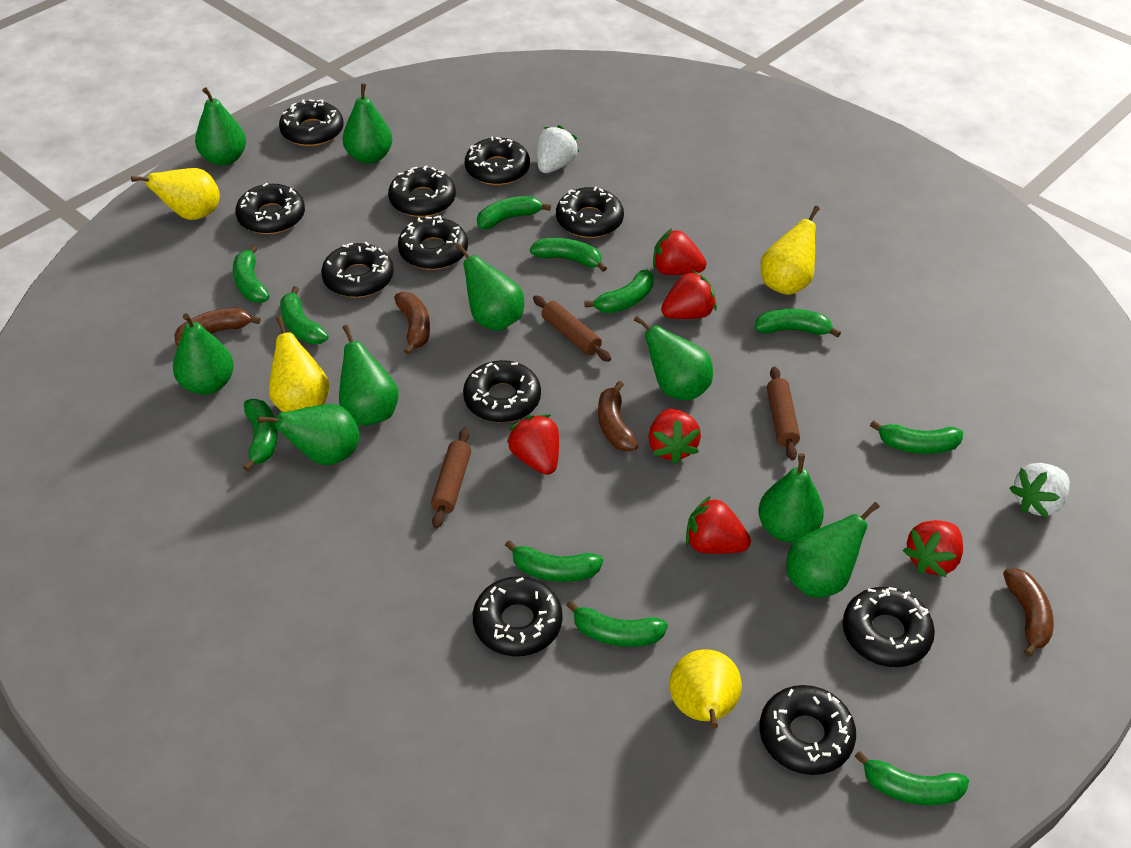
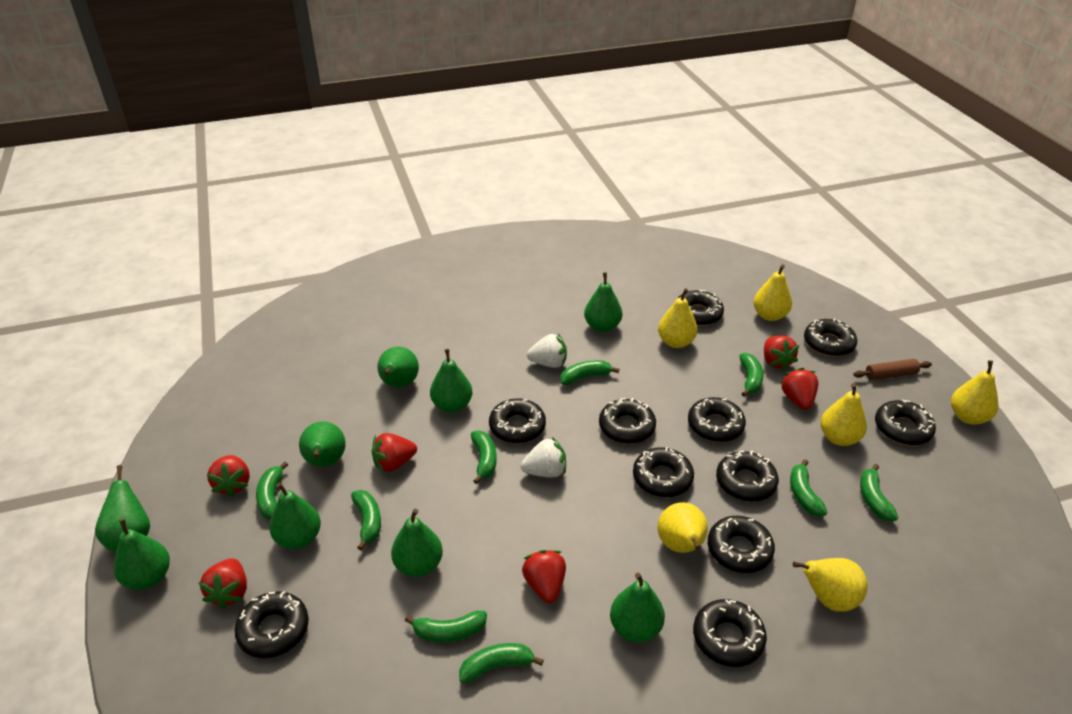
brown banana: 4 -> 0
brown rolling pin: 3 -> 1
green banana: 11 -> 9
yellow pear: 4 -> 6

